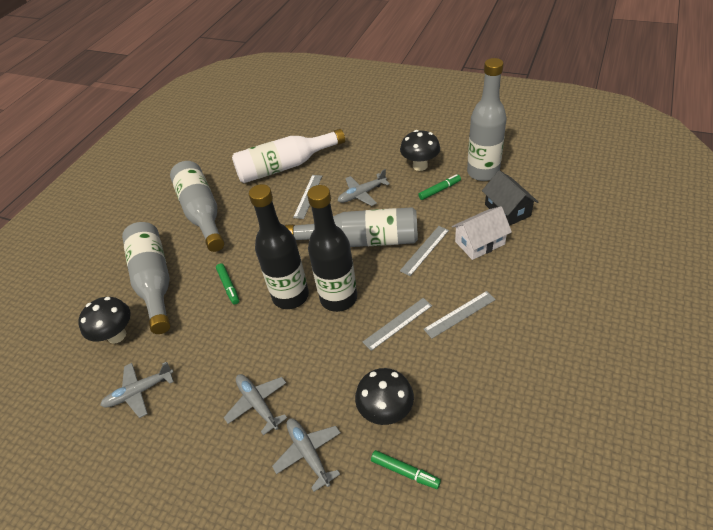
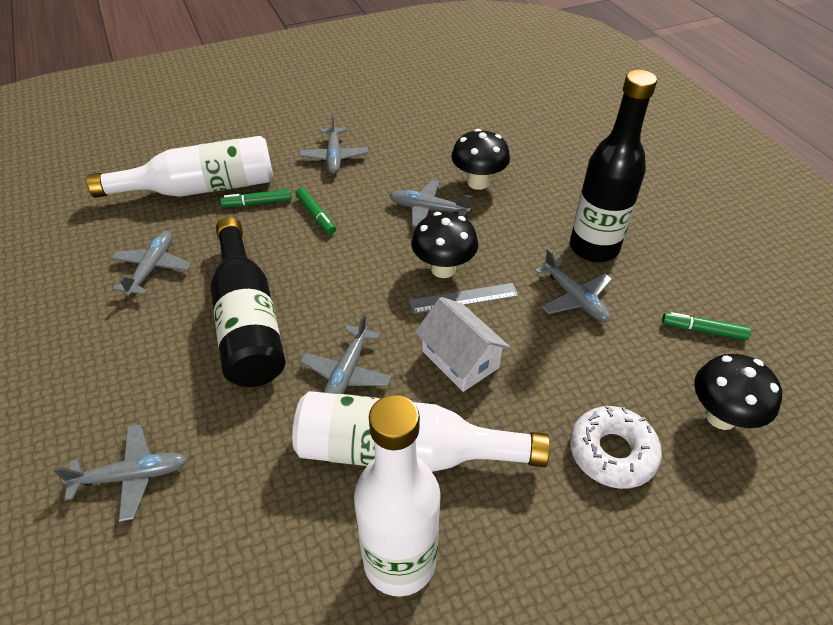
black house: 1 -> 0
grey bottle: 4 -> 0
grey plane: 4 -> 6
grey ruler: 4 -> 1
white bottle: 1 -> 3
white donut: 0 -> 1

